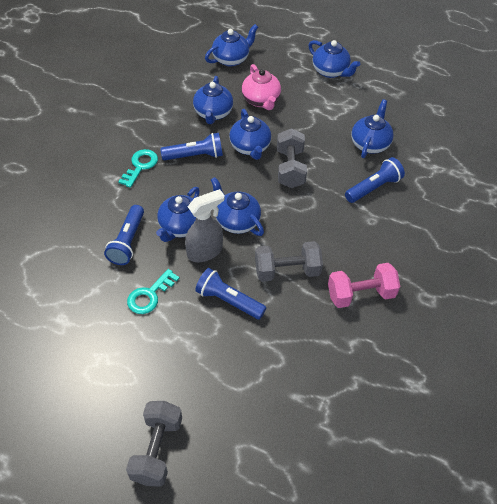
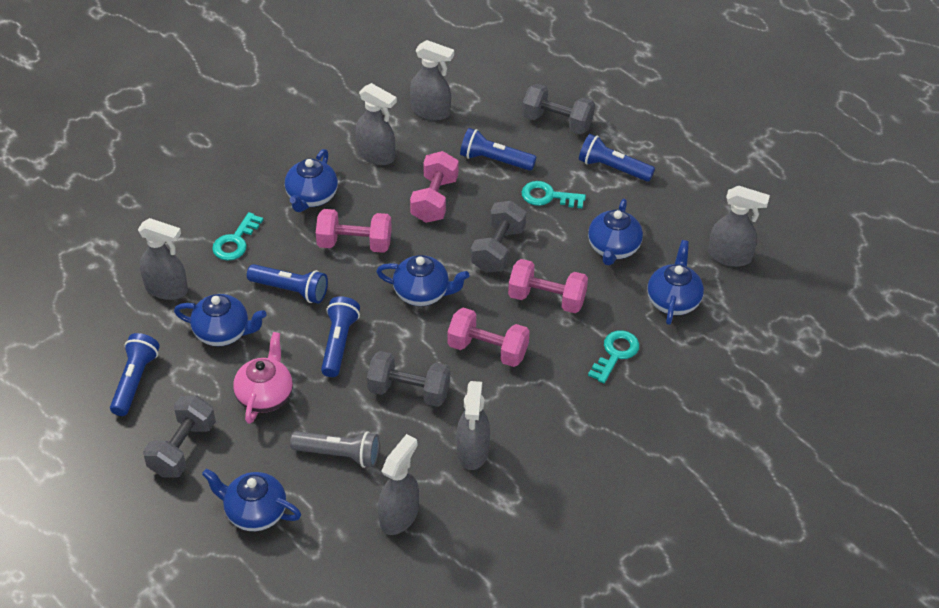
blue flashlight: 4 -> 5
blue teapot: 7 -> 6
grey dumbbell: 3 -> 4
grey flashlight: 0 -> 1
grey spray bottle: 1 -> 6
pink dumbbell: 1 -> 4
turquoise key: 2 -> 3

